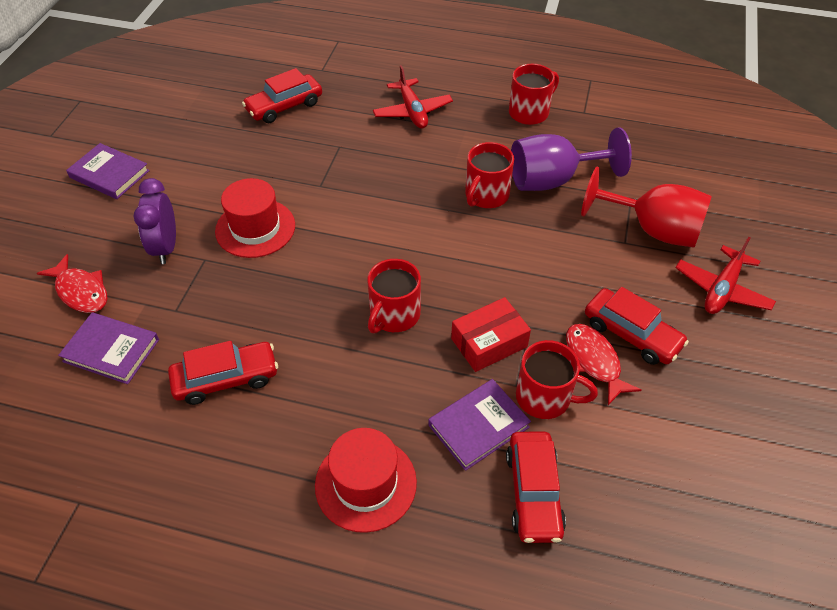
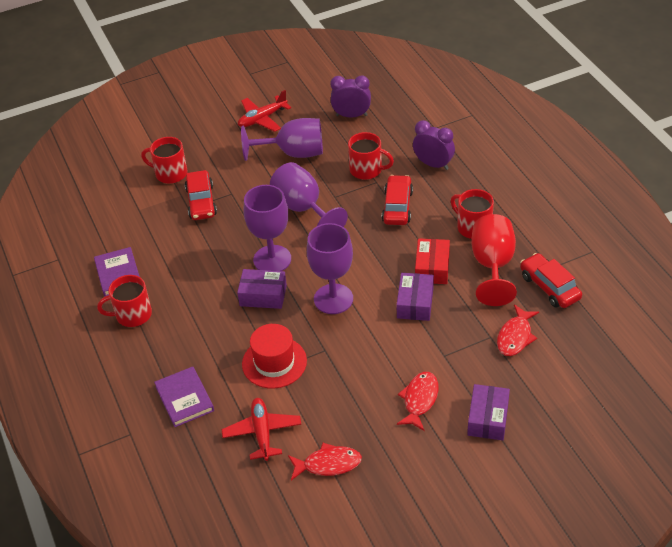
purple book: 3 -> 2
purple box: 0 -> 3
purple clock: 1 -> 2
purple goblet: 1 -> 4
red car: 4 -> 3
red fish: 2 -> 3
red hat: 2 -> 1

